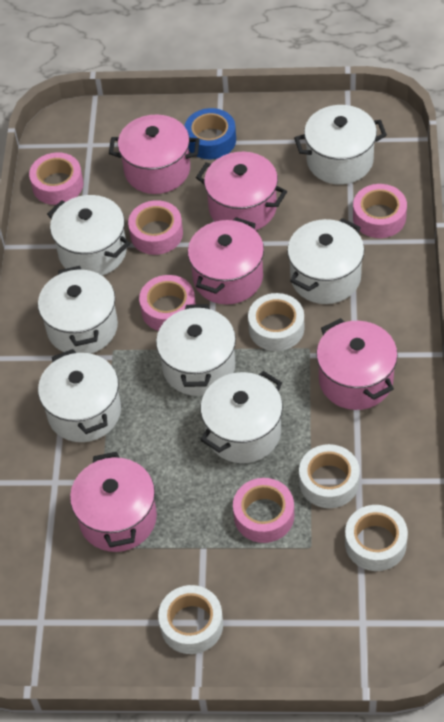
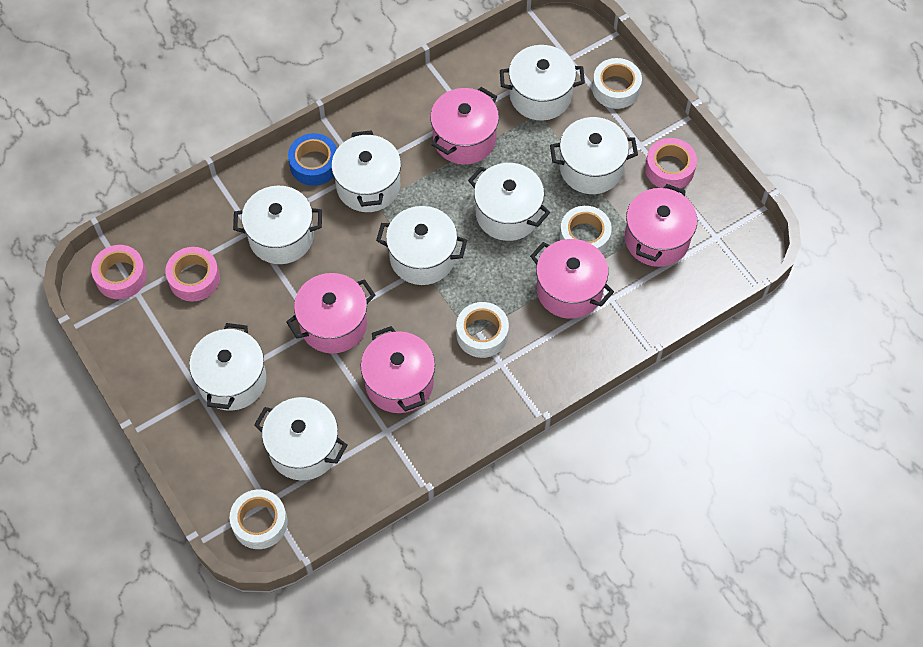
pink tape: 5 -> 3
white pot: 7 -> 8

